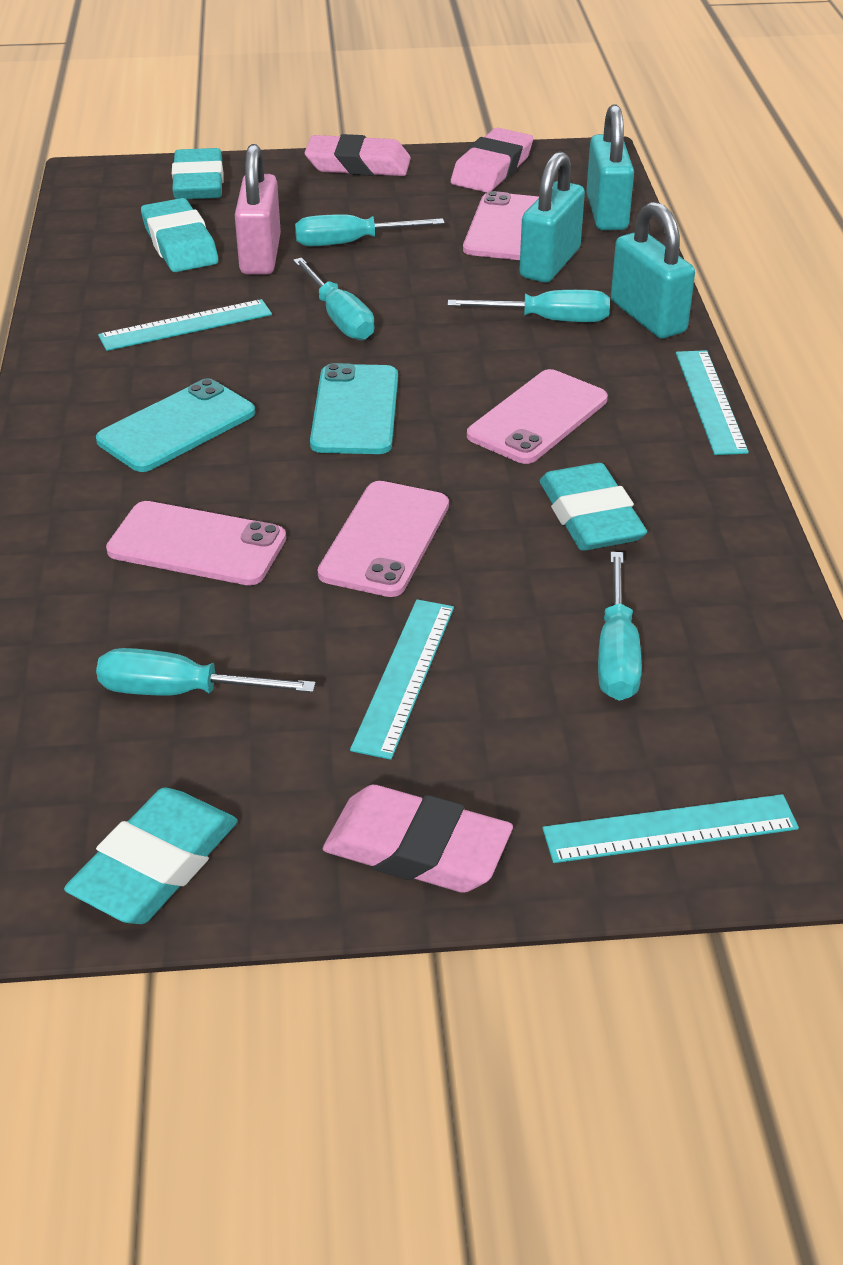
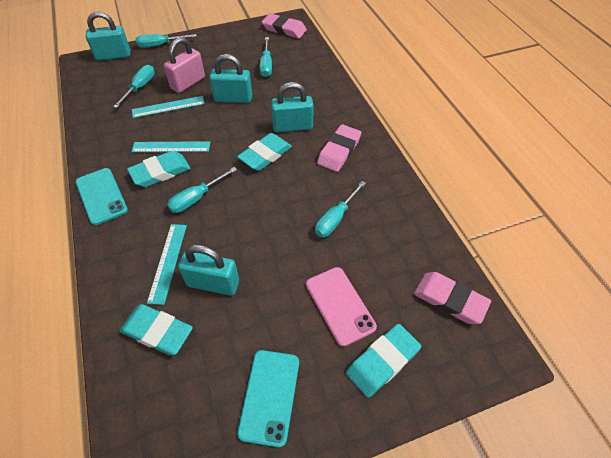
pink phone: 4 -> 1
turquoise padlock: 3 -> 4
turquoise ruler: 4 -> 3

